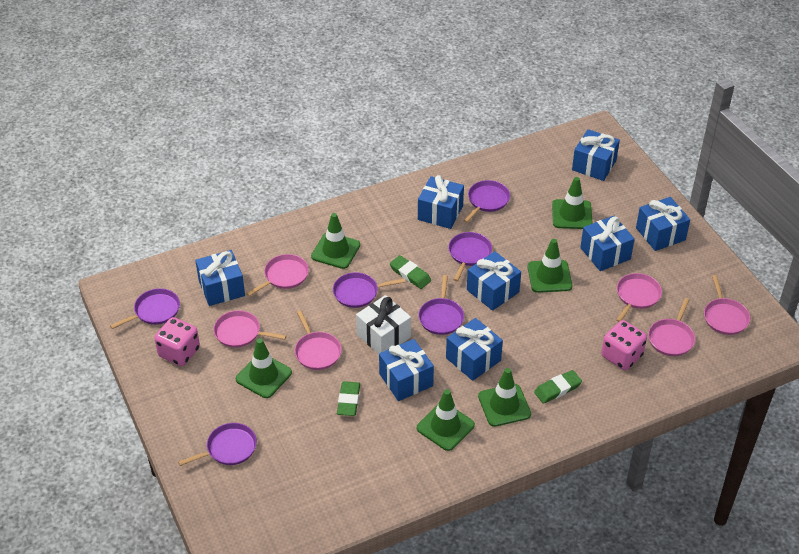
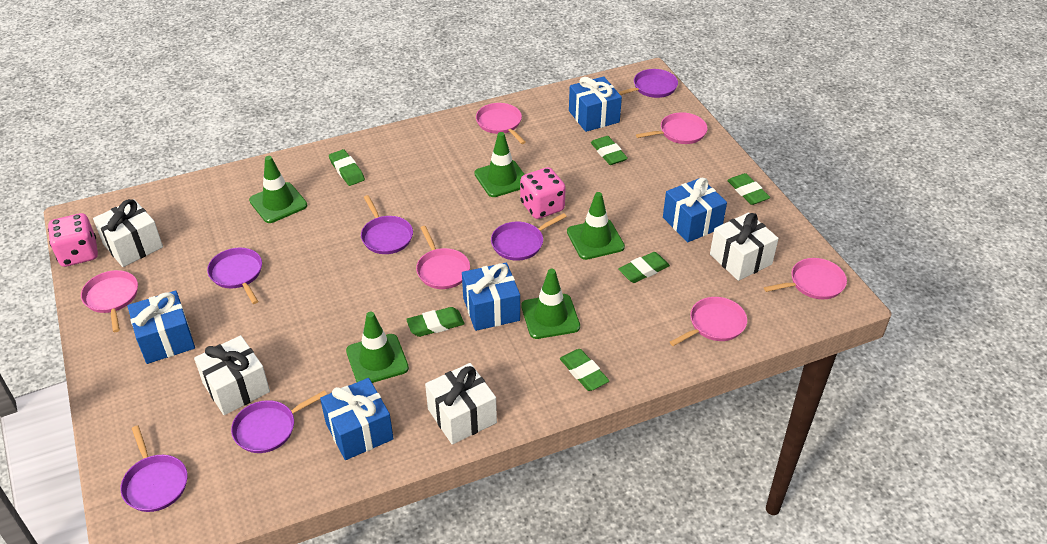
blue gift: 8 -> 5
green eraser: 3 -> 6
green traffic cone: 6 -> 5
white gift: 1 -> 4

